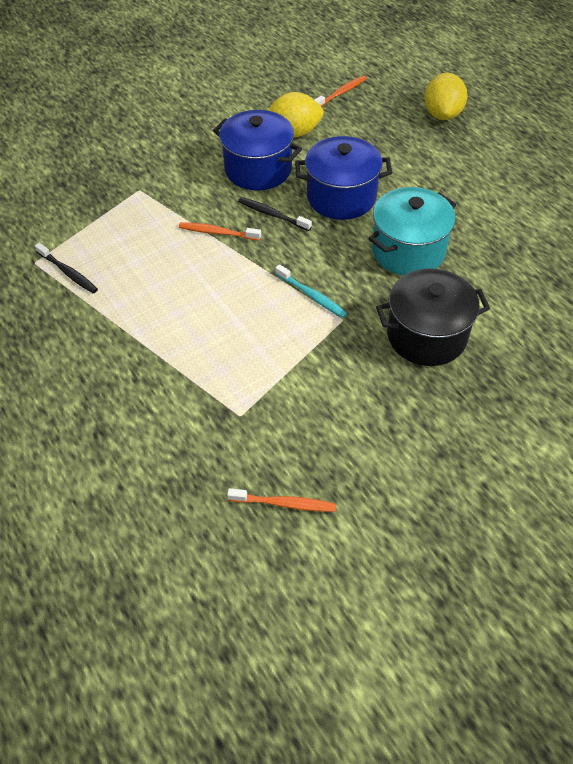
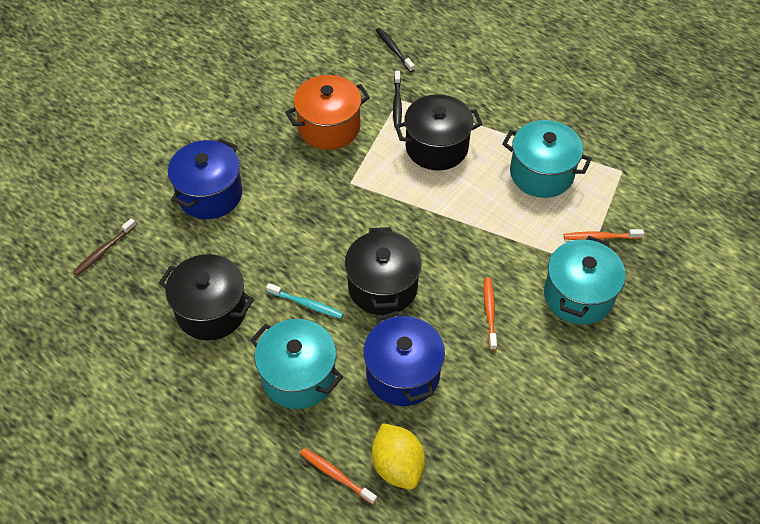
black pot: 1 -> 3
brown toothbrush: 0 -> 1
orange pot: 0 -> 1
turquoise pot: 1 -> 3
yellow lemon: 2 -> 1

